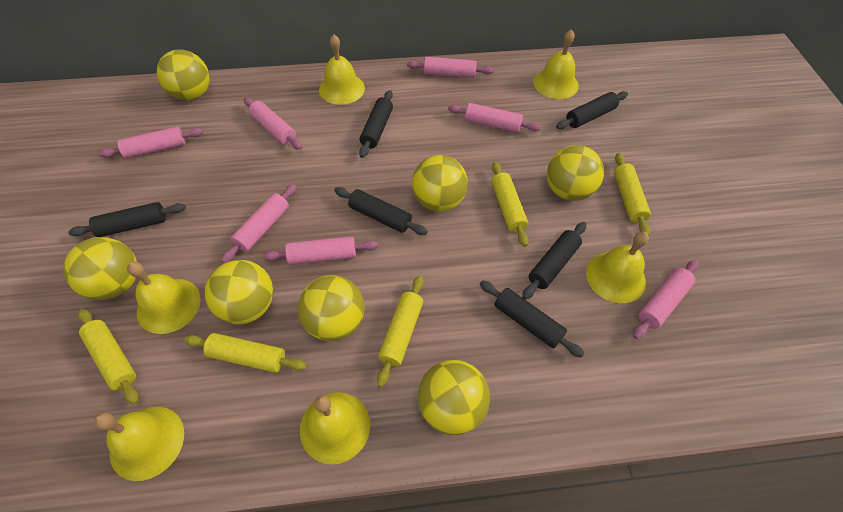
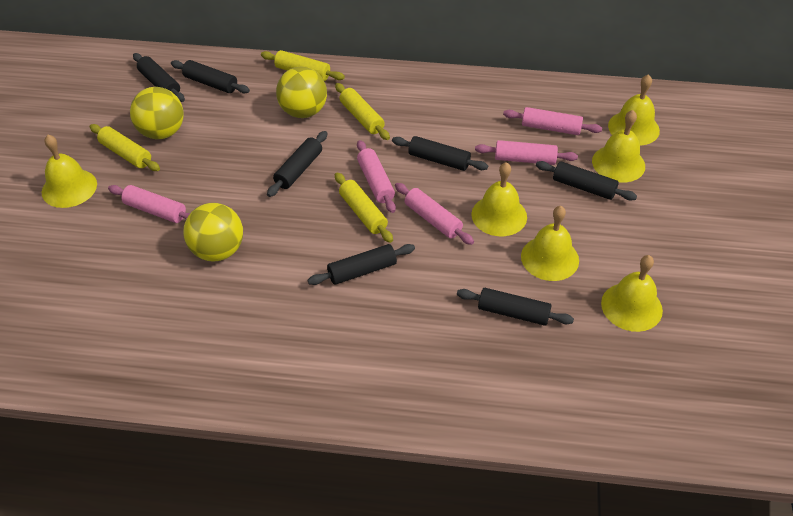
black rolling pin: 6 -> 7
pink rolling pin: 7 -> 5
yellow ball: 7 -> 3
yellow rolling pin: 5 -> 4

